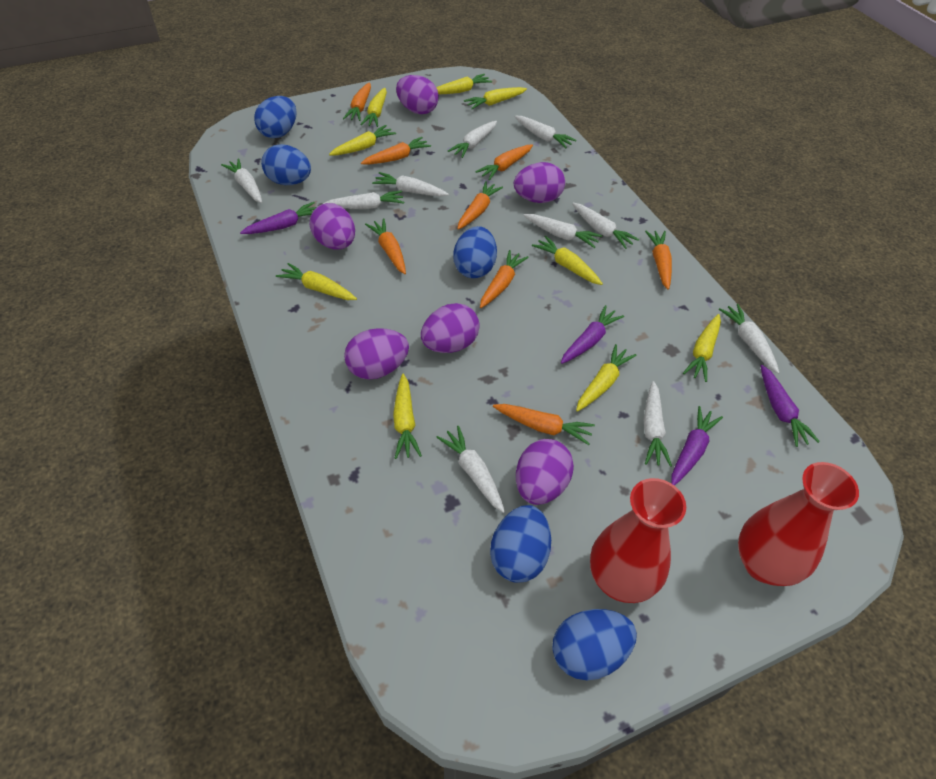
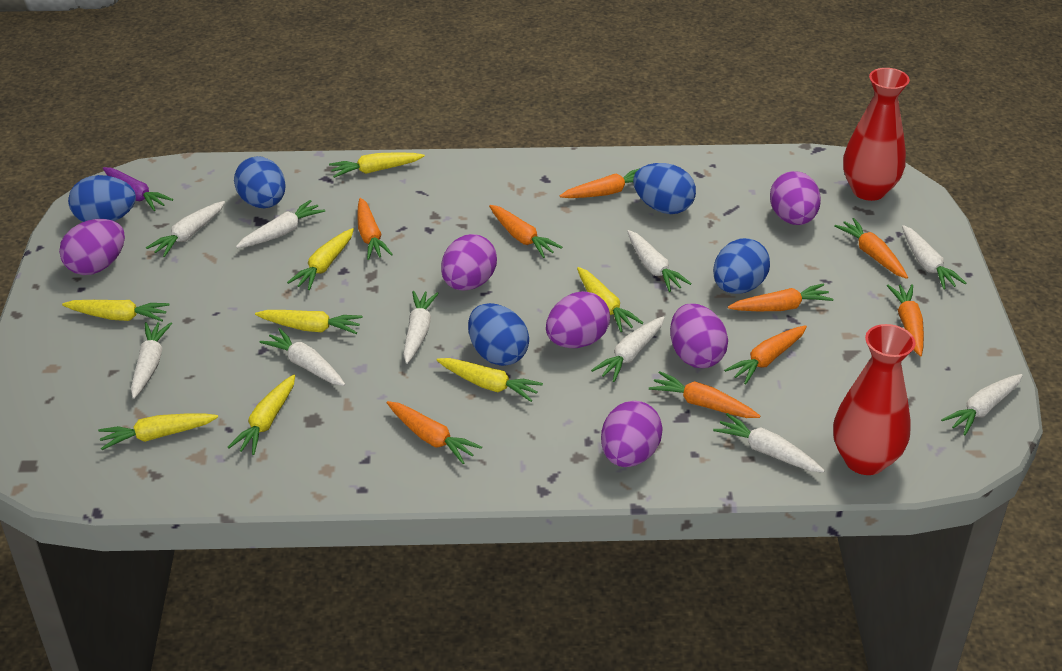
orange carrot: 8 -> 9
purple carrot: 4 -> 1
yellow carrot: 9 -> 8

